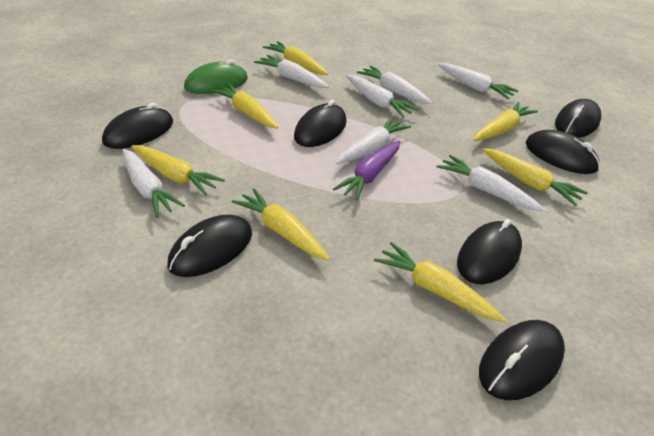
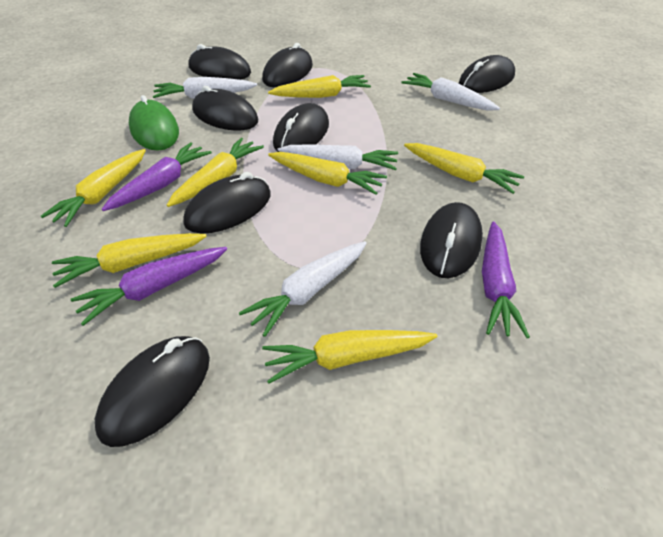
black mouse: 7 -> 8
purple carrot: 1 -> 3
white carrot: 7 -> 4

